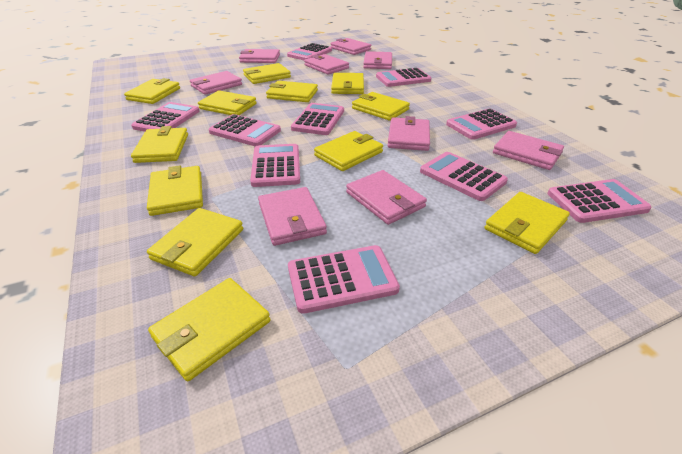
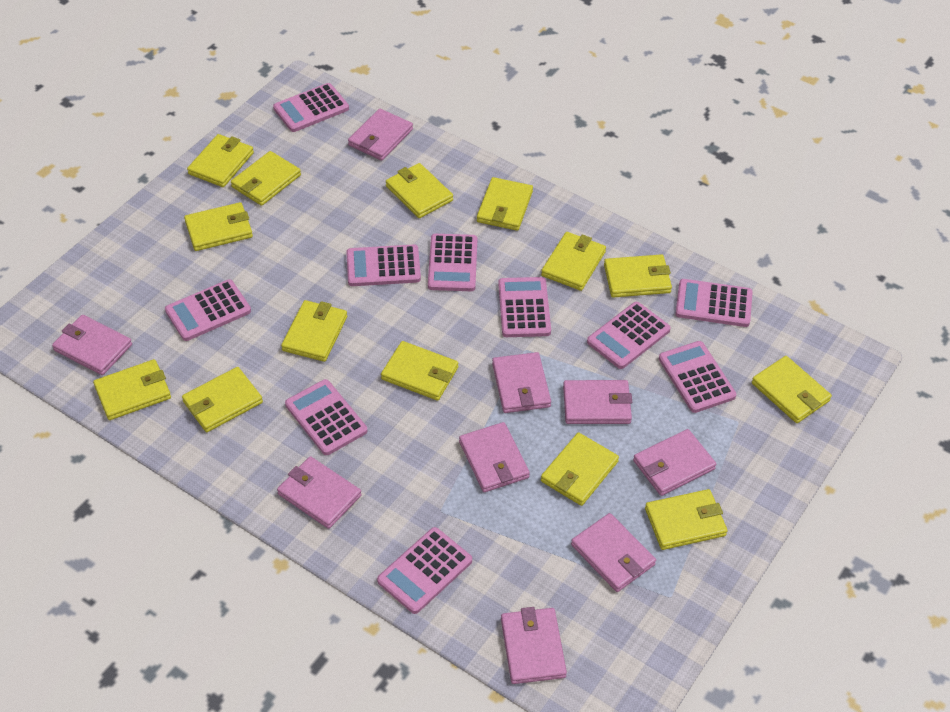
yellow wallet: 12 -> 14

